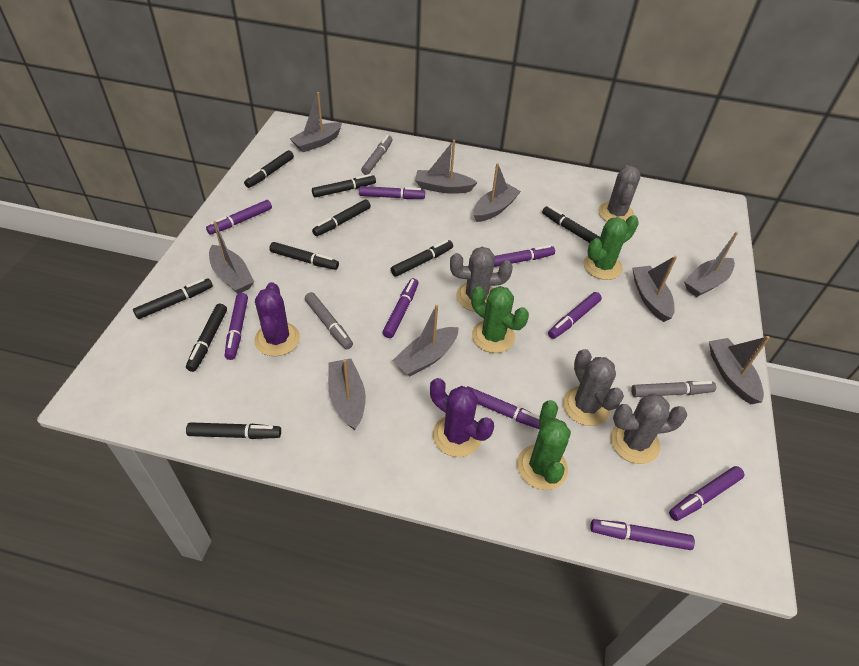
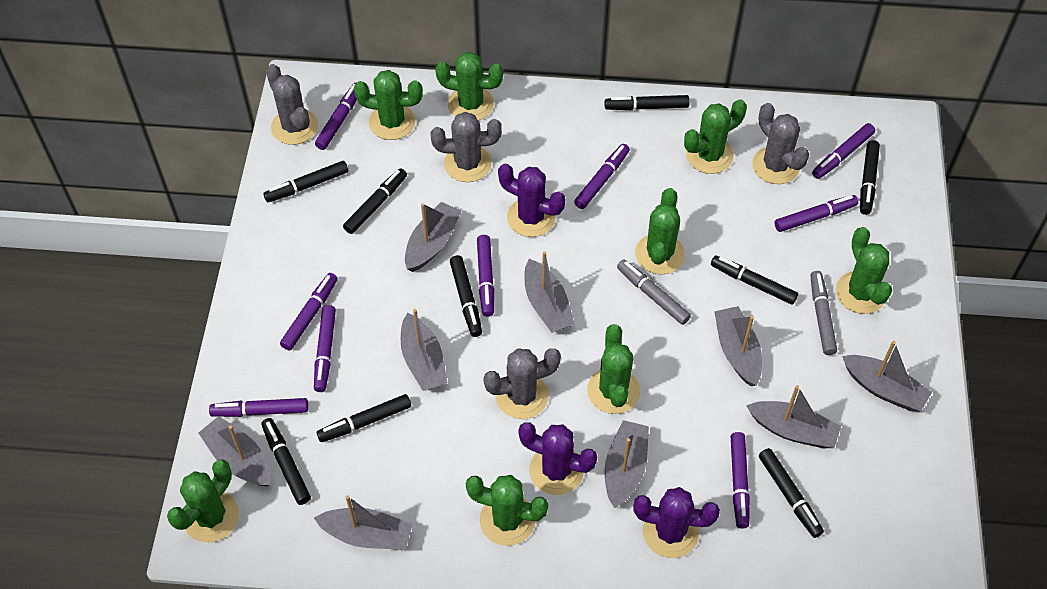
green cactus: 3 -> 8
grey marker: 3 -> 2
purple cactus: 2 -> 3

